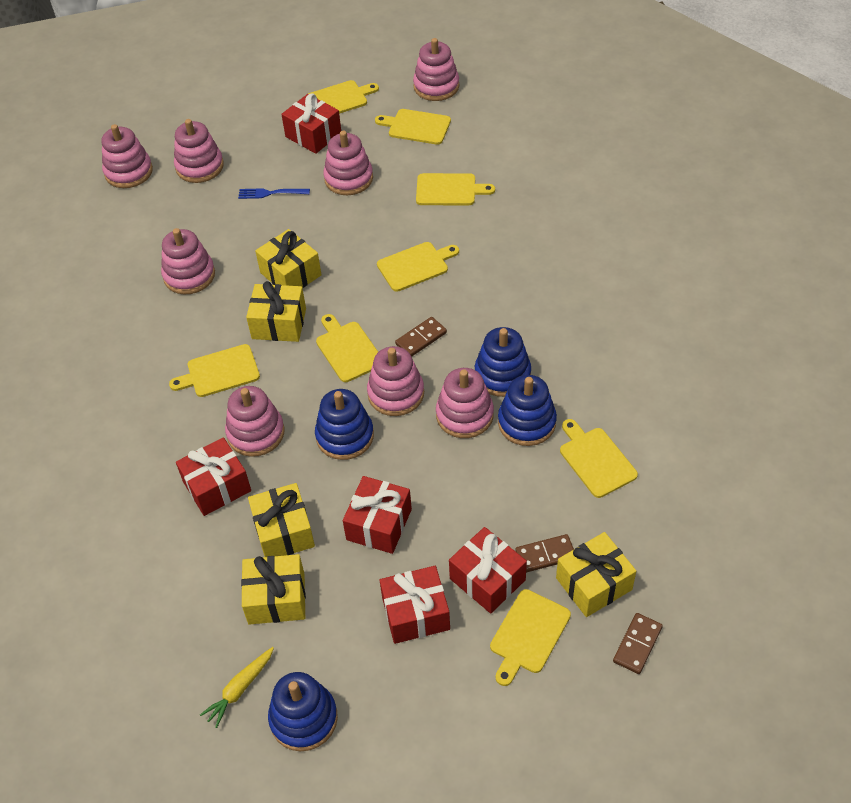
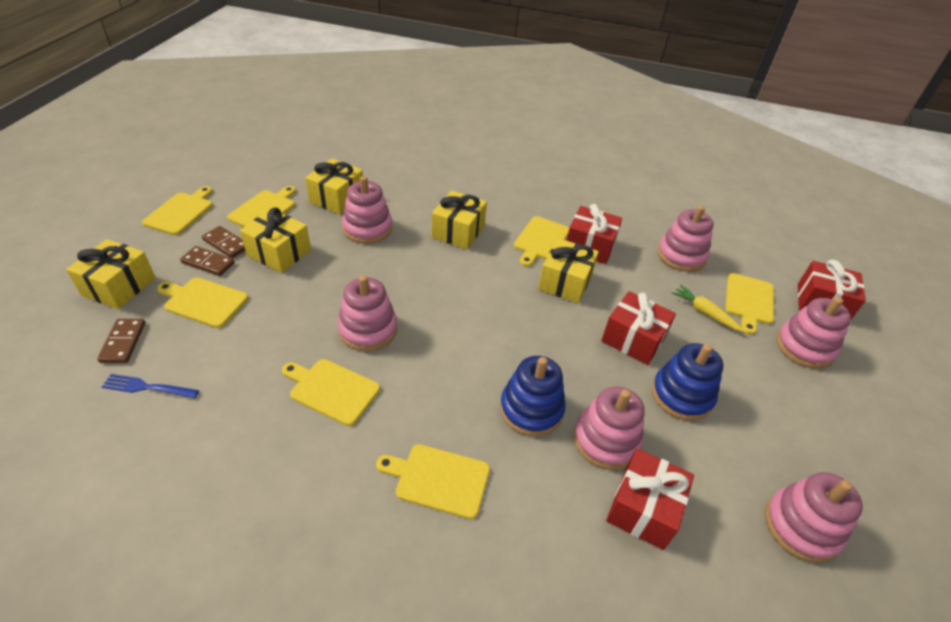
blue stacking toy: 4 -> 2
pink stacking toy: 8 -> 6
red gift: 5 -> 4
yellow cutting board: 8 -> 7

